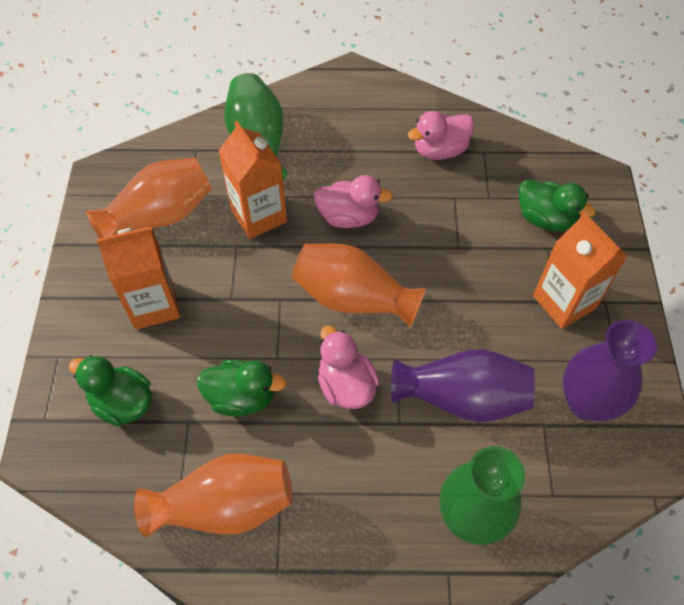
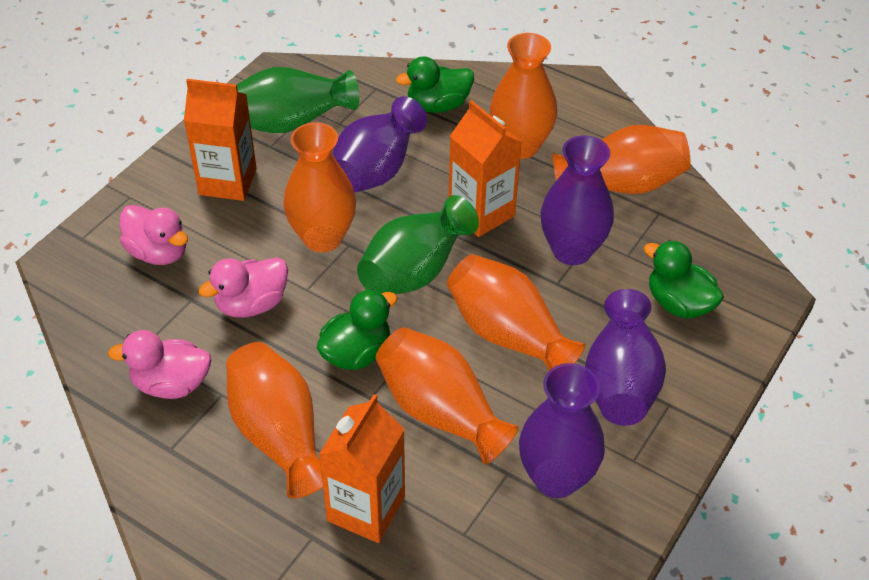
orange vase: 3 -> 6
purple vase: 2 -> 4

